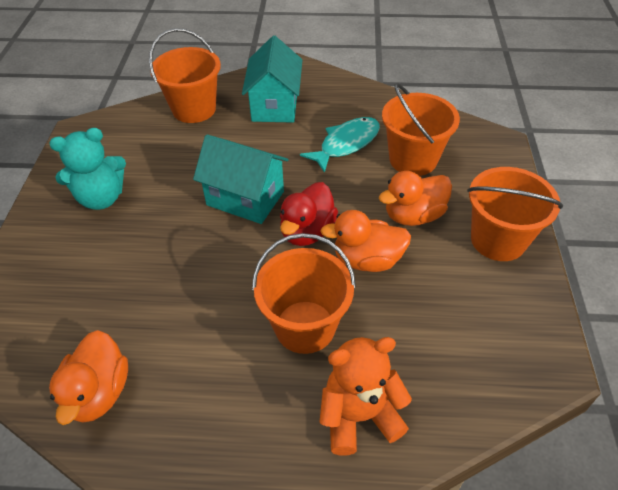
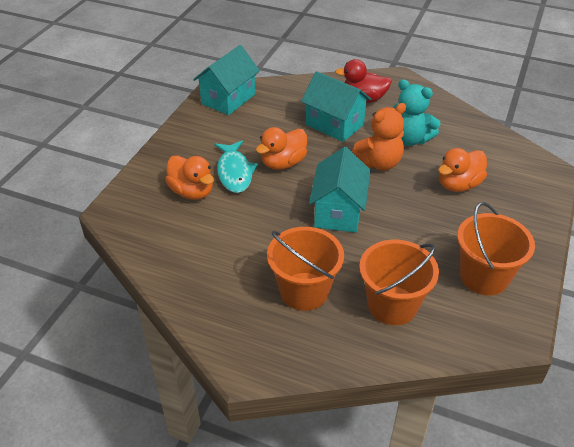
orange bucket: 4 -> 3
turquoise house: 2 -> 3

